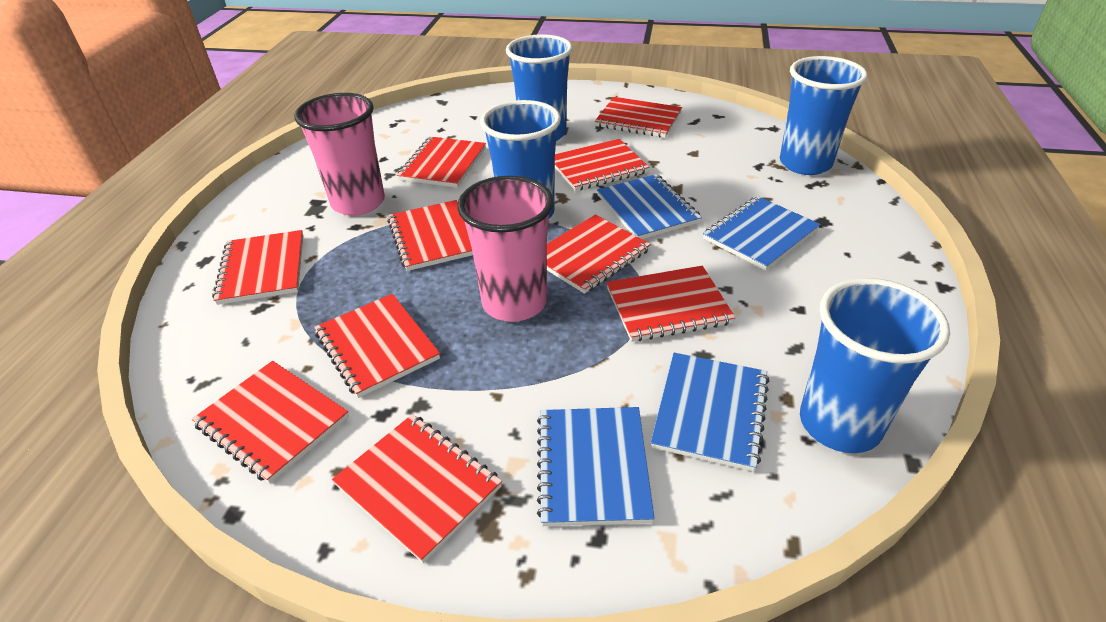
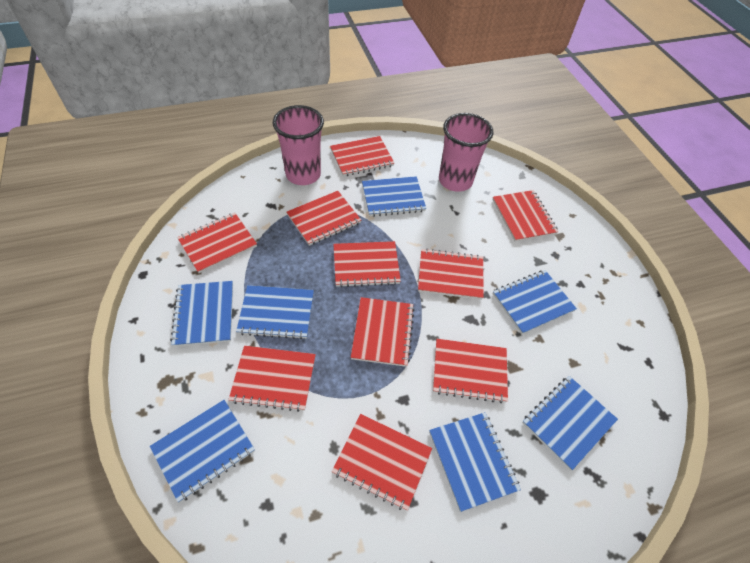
blue cup: 4 -> 0
blue notebook: 4 -> 7

